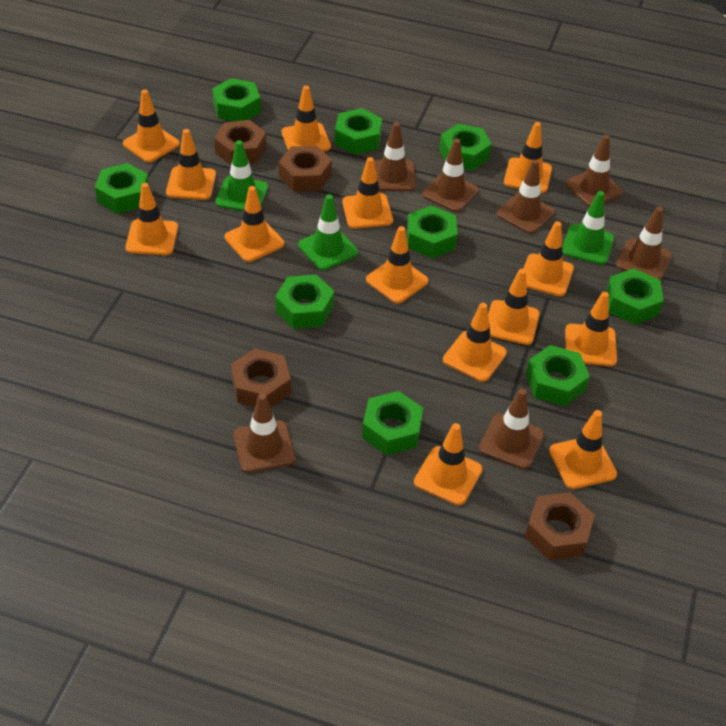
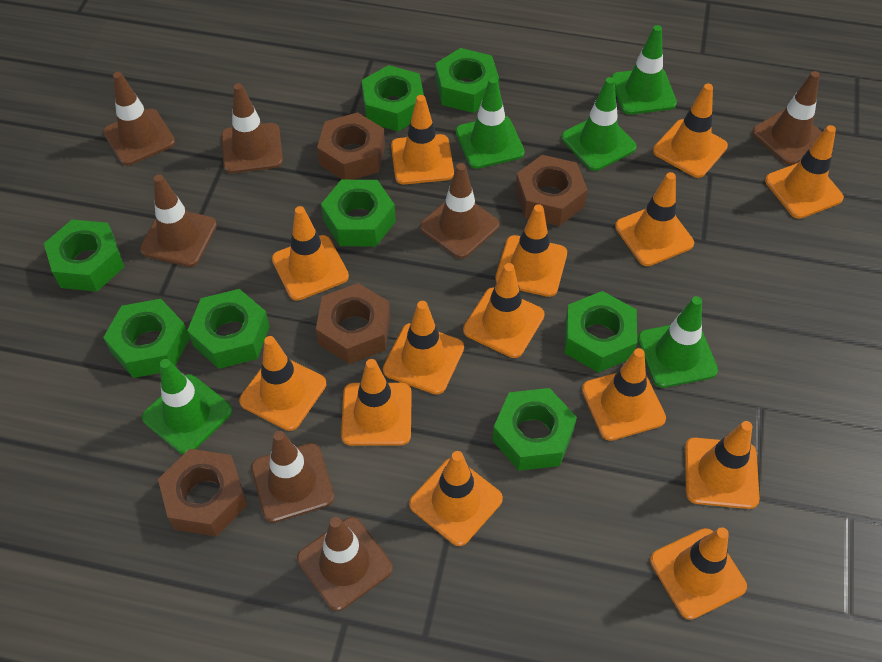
green nut: 9 -> 8
green traffic cone: 3 -> 5

